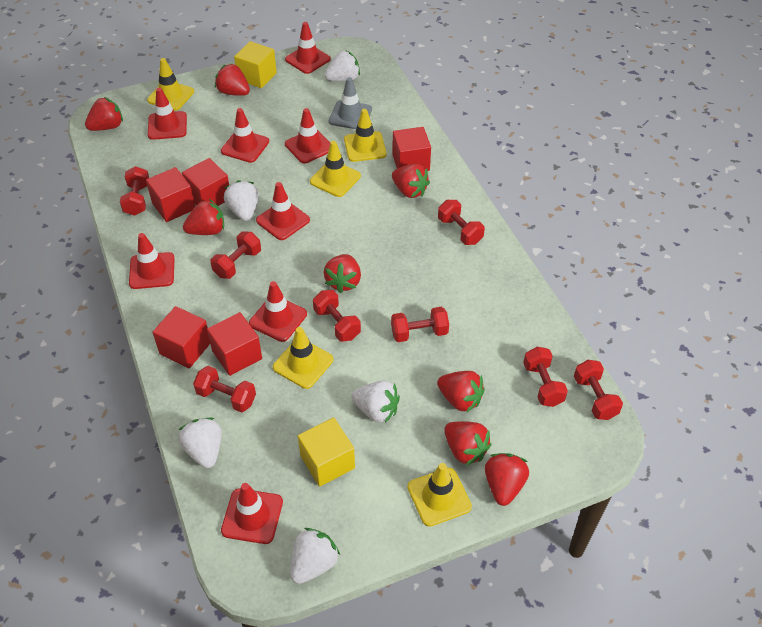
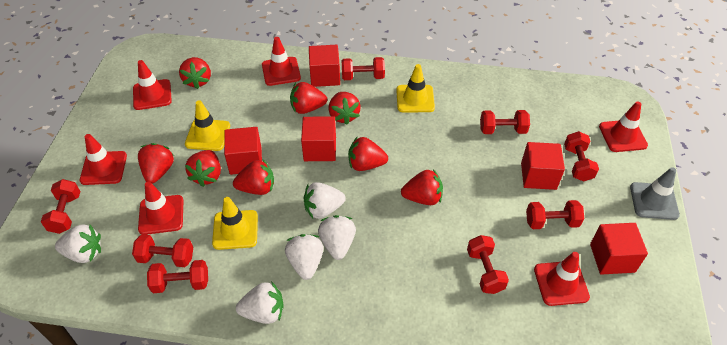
red traffic cone: 8 -> 6
yellow cube: 2 -> 0
yellow traffic cone: 5 -> 3

